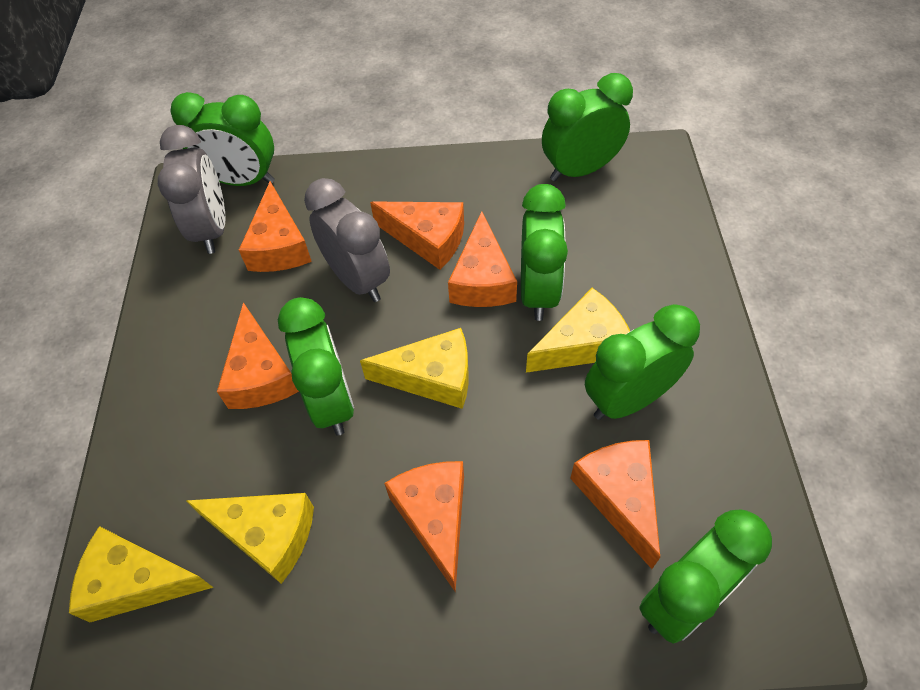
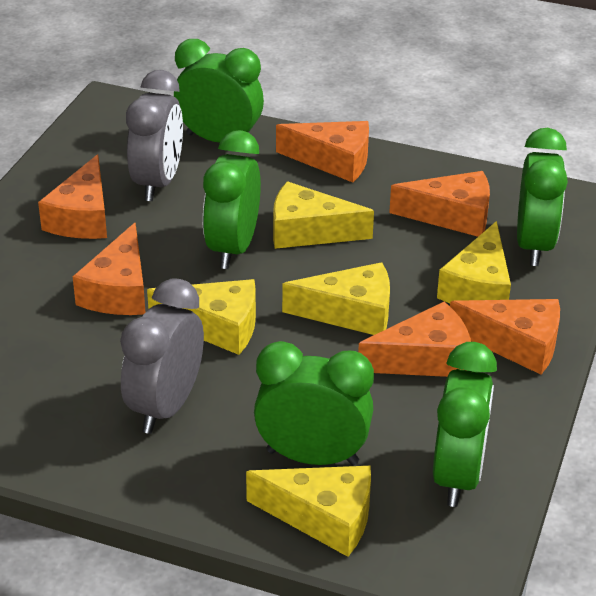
green clock: 6 -> 5
yellow cheese: 4 -> 5

